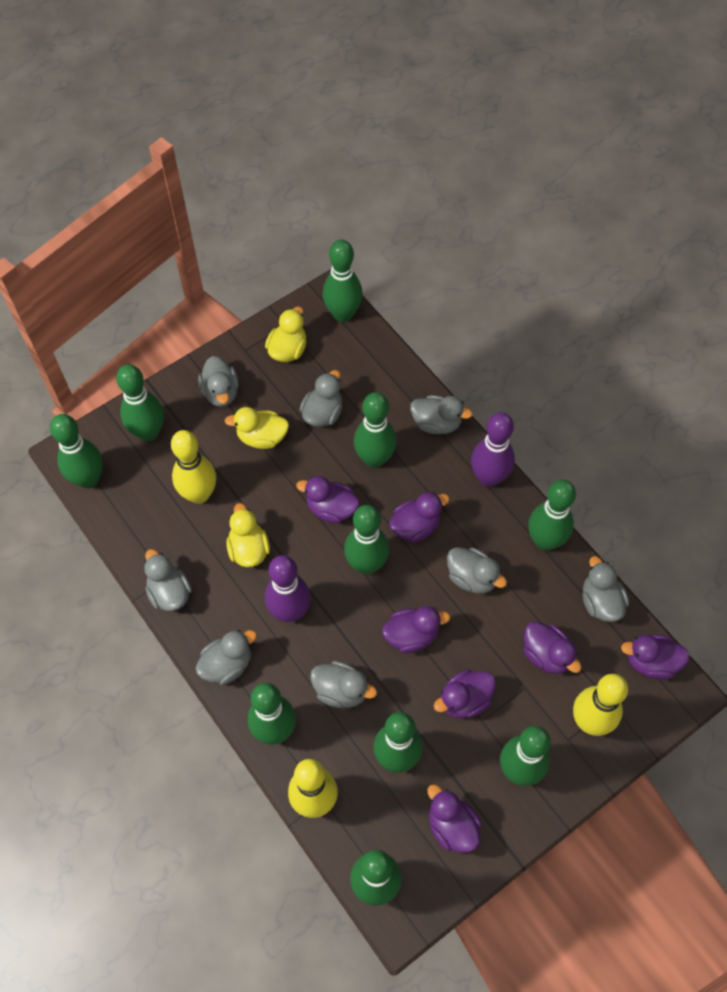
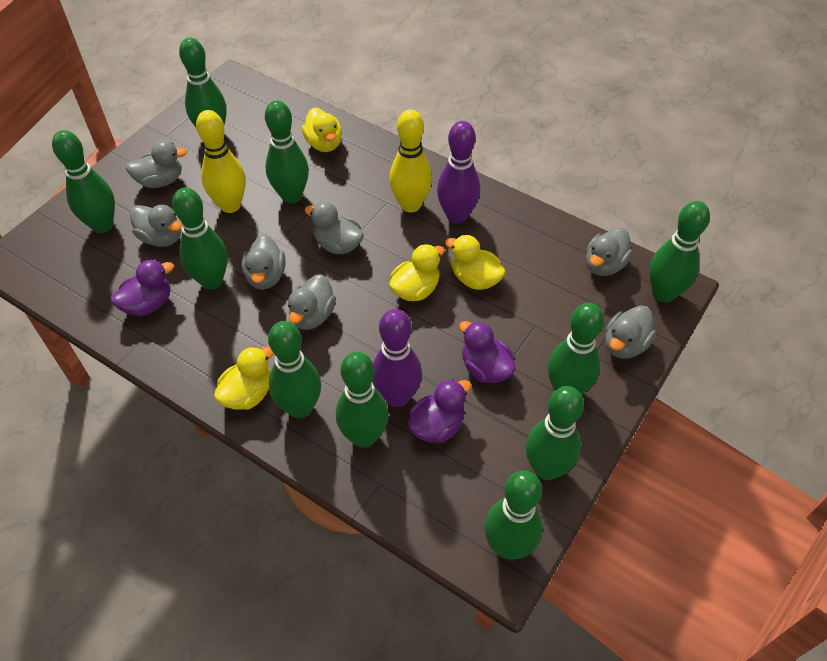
grey duck: 8 -> 7
purple duck: 7 -> 3
yellow bowling pin: 3 -> 2
yellow duck: 3 -> 4

